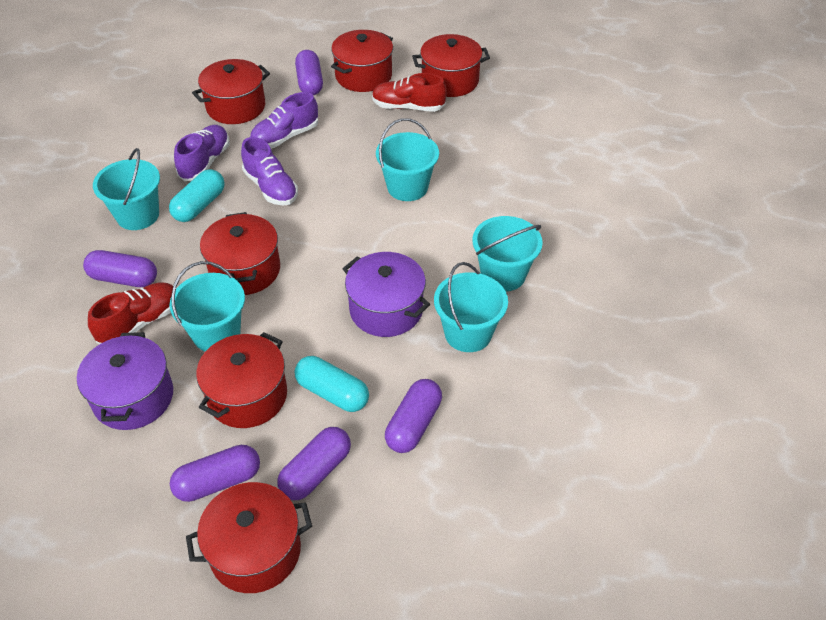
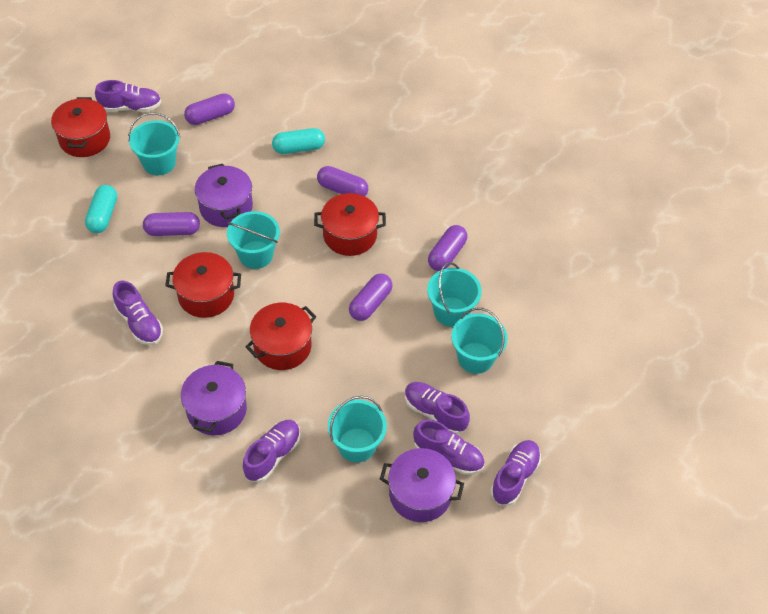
purple pot: 2 -> 3
purple shoe: 3 -> 6
red pot: 6 -> 4
red shoe: 2 -> 0

